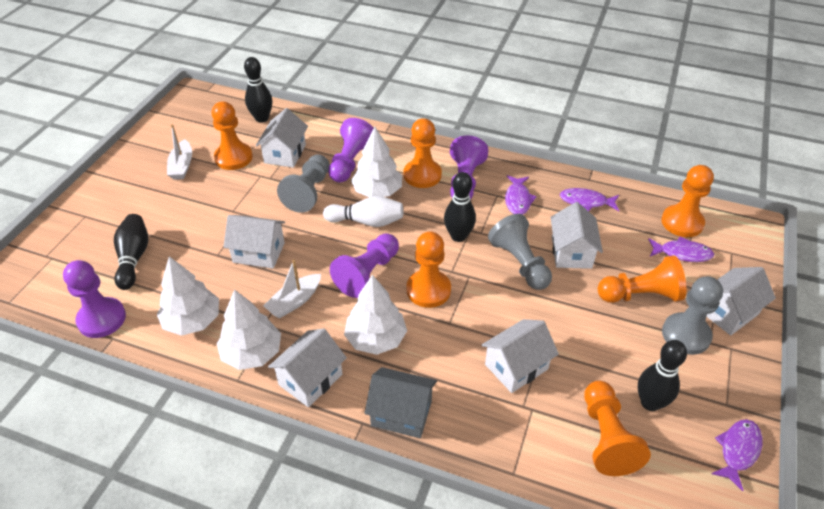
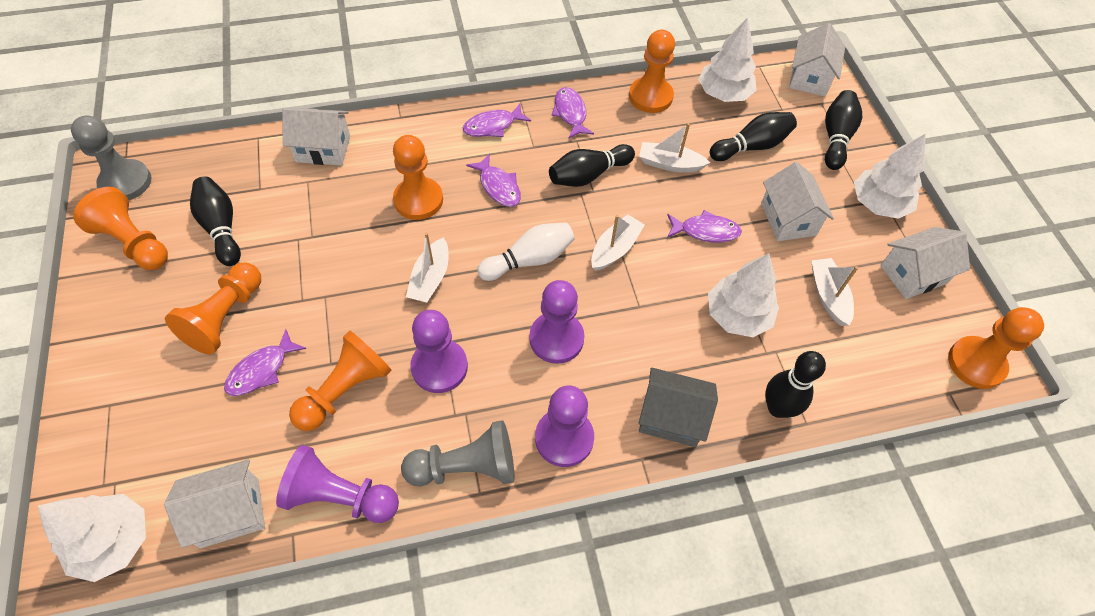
black bowling pin: 4 -> 5
grey pawn: 3 -> 2
purple fish: 4 -> 5
white boat: 2 -> 4
white house: 6 -> 5

